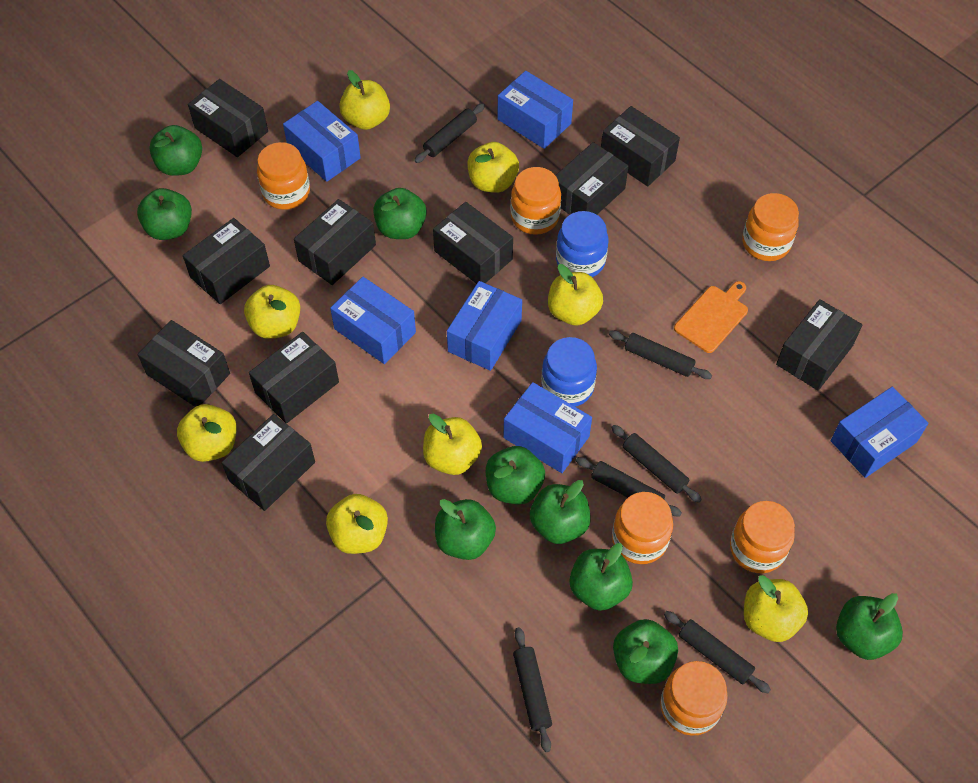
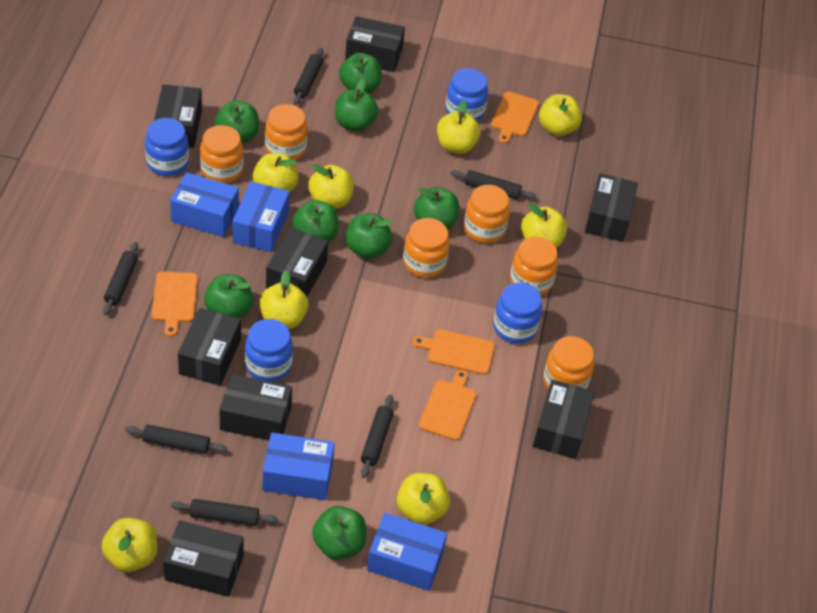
black box: 10 -> 8
blue box: 6 -> 4
blue jar: 2 -> 4
green apple: 9 -> 8
orange cutting board: 1 -> 4

